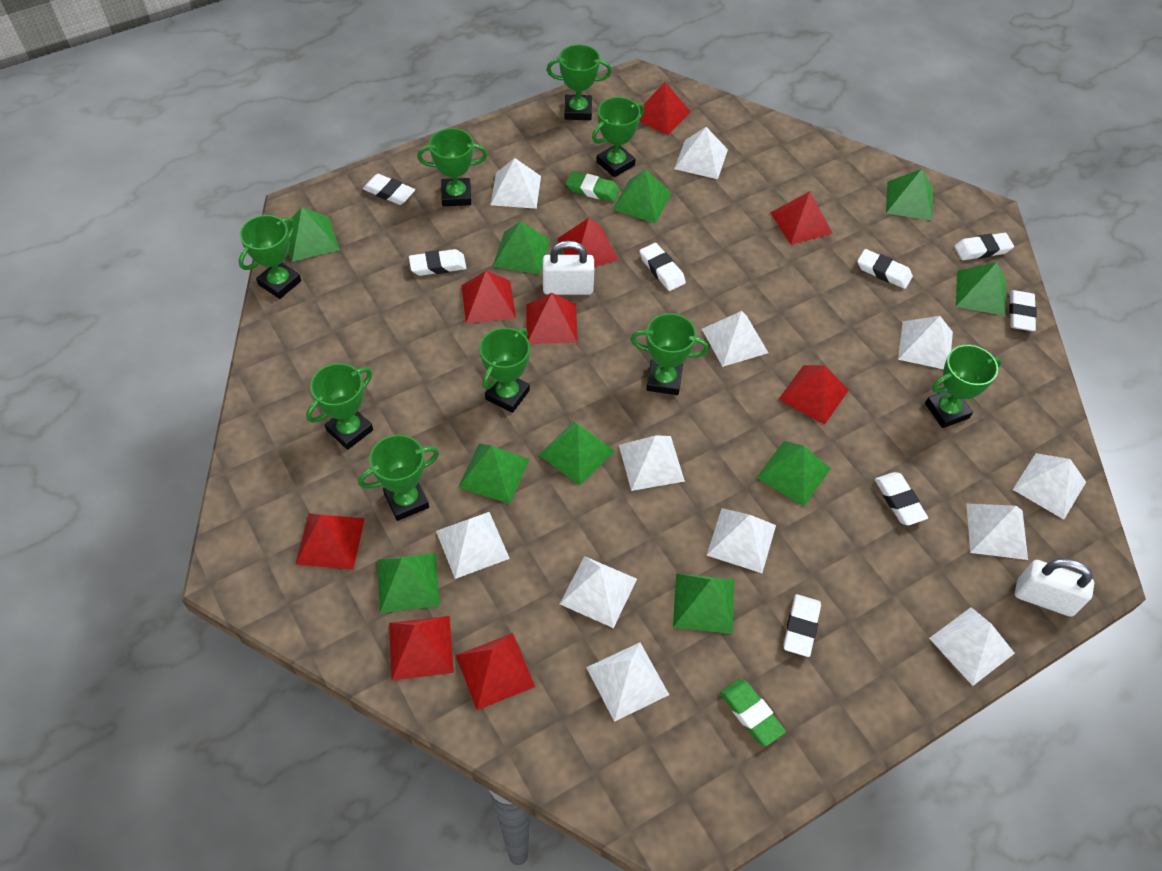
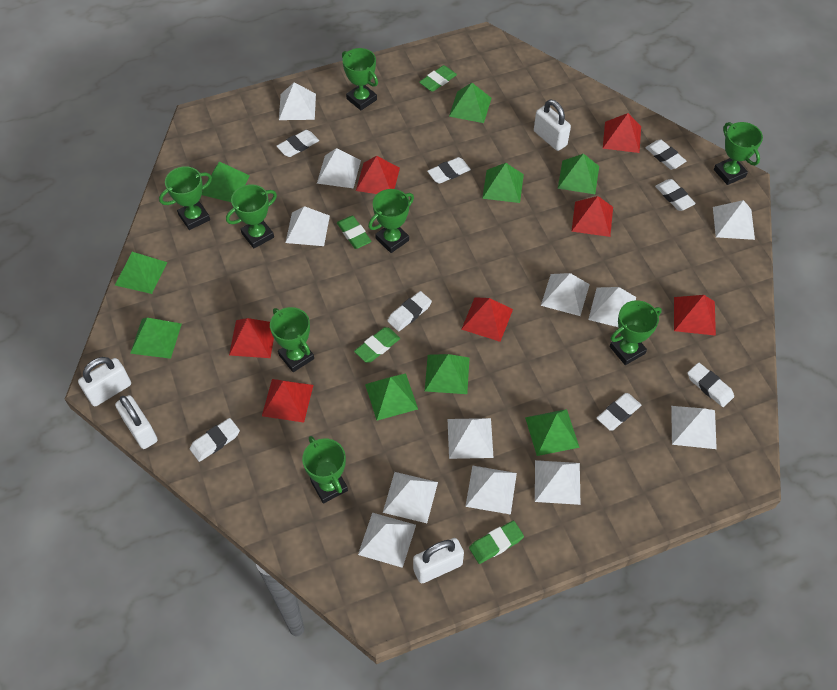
green eraser: 2 -> 4
green pyramid: 10 -> 9
green trophy: 9 -> 8
red pyramid: 9 -> 7
white padlock: 2 -> 4

